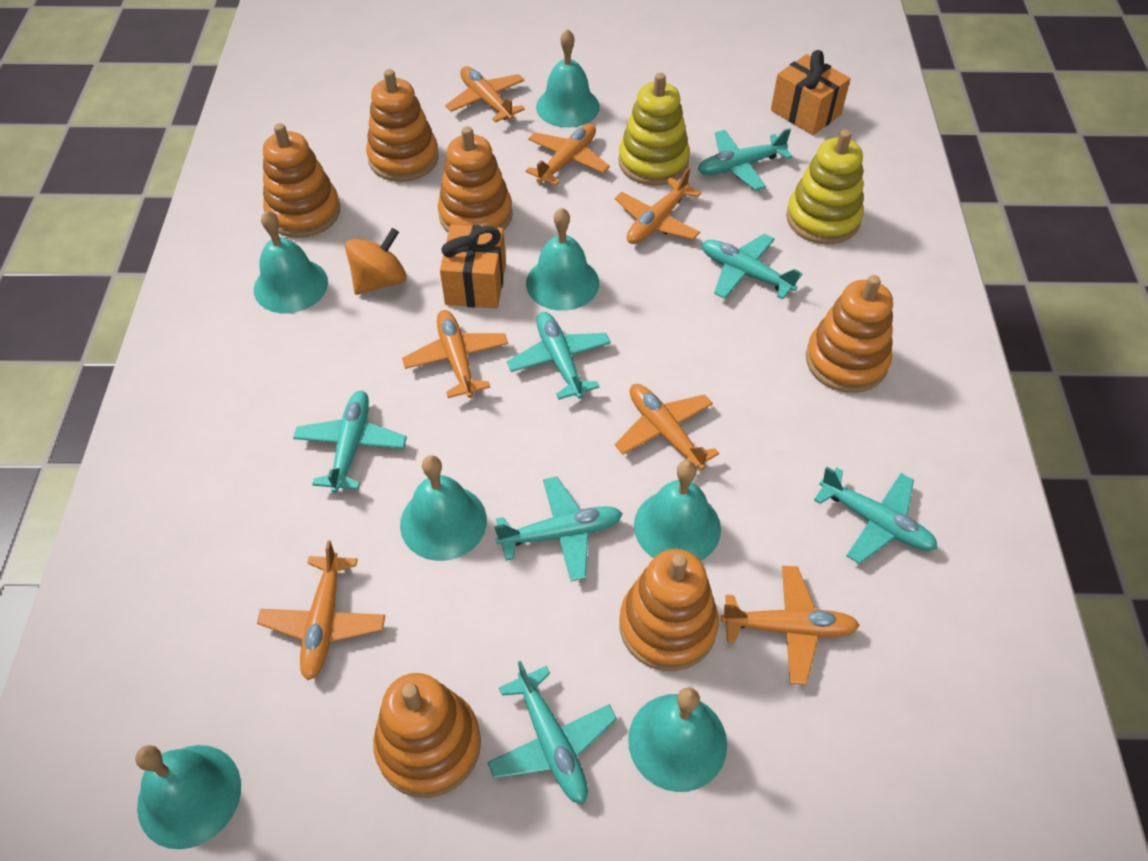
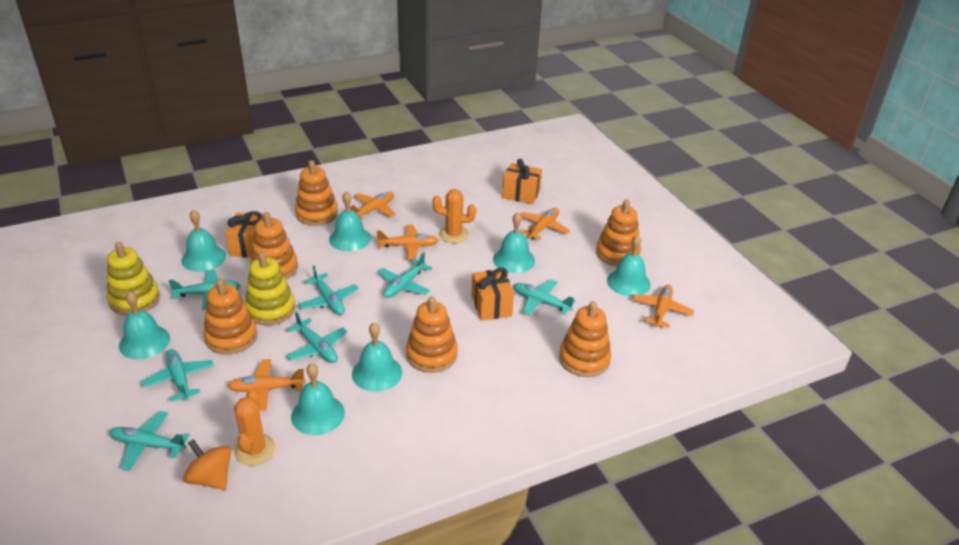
orange cactus: 0 -> 2
orange gift: 2 -> 3
orange plane: 7 -> 5

